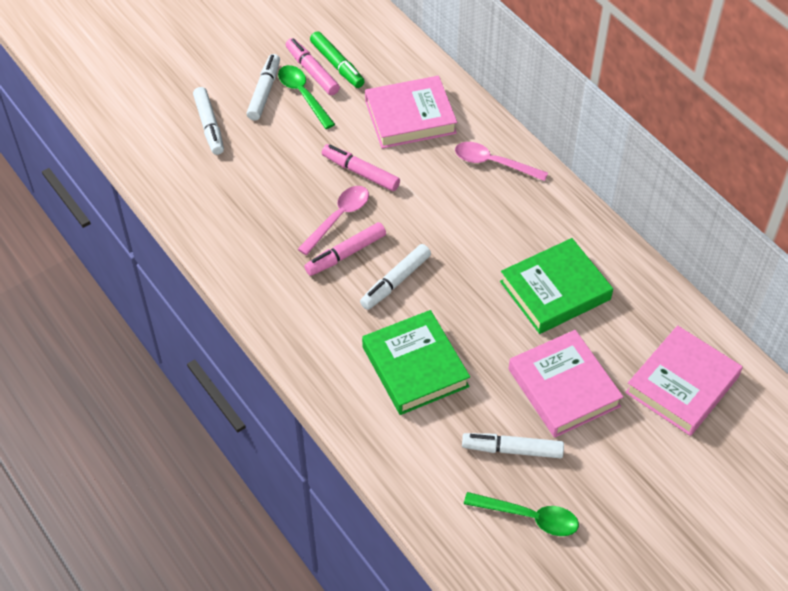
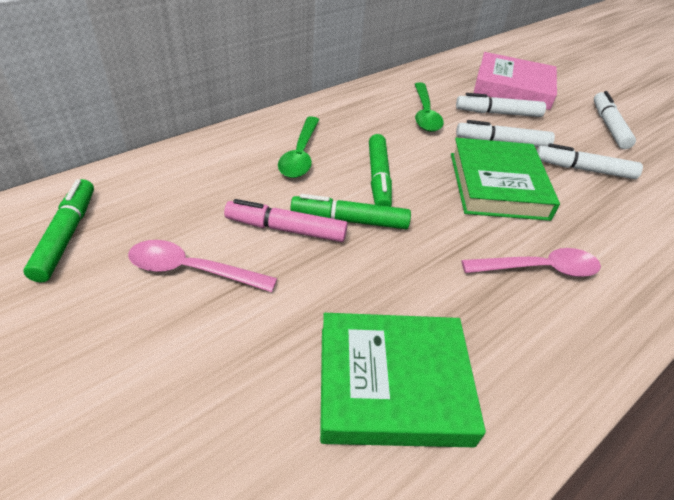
green marker: 1 -> 3
pink book: 3 -> 1
pink marker: 3 -> 1

